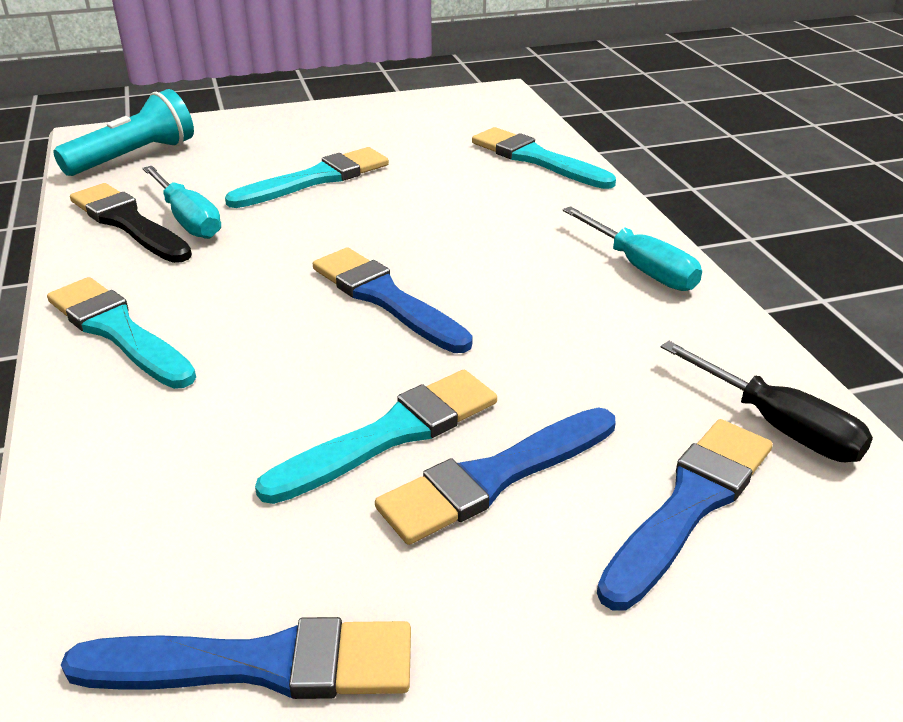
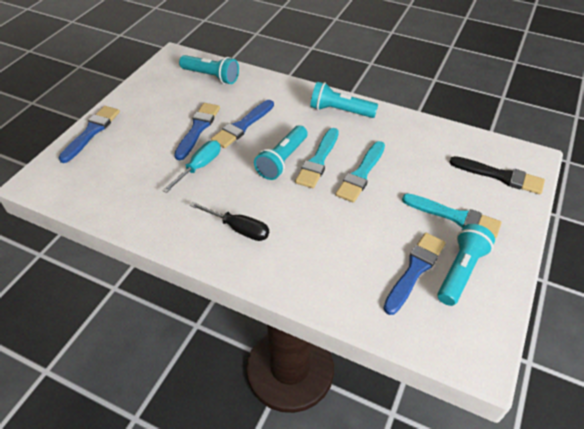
turquoise brush: 4 -> 3
turquoise flashlight: 1 -> 4
turquoise screwdriver: 2 -> 1

